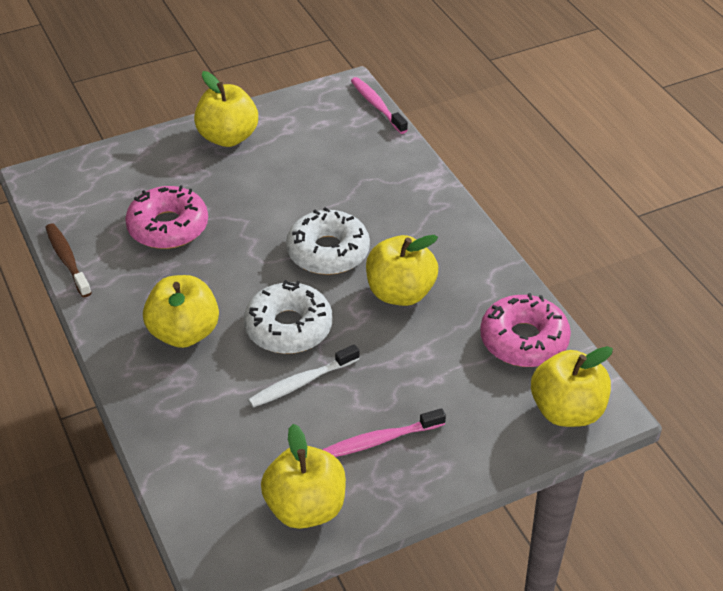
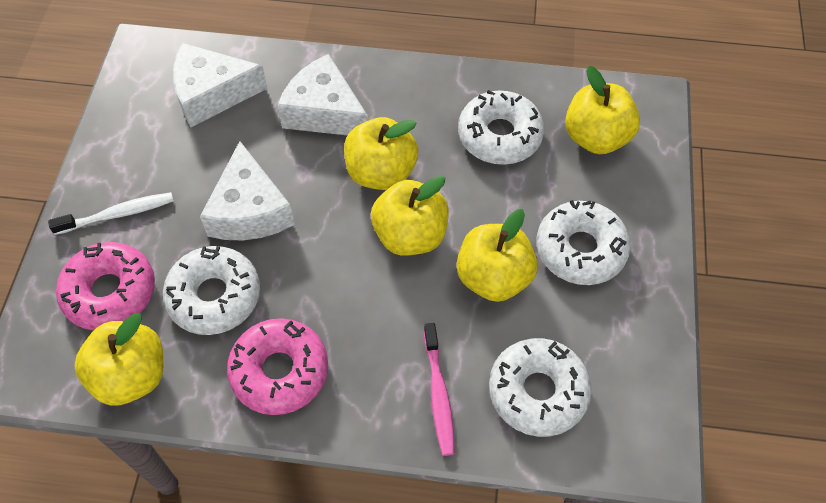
brown toothbrush: 1 -> 0
pink toothbrush: 2 -> 1
white cheese: 0 -> 3
white donut: 2 -> 4

